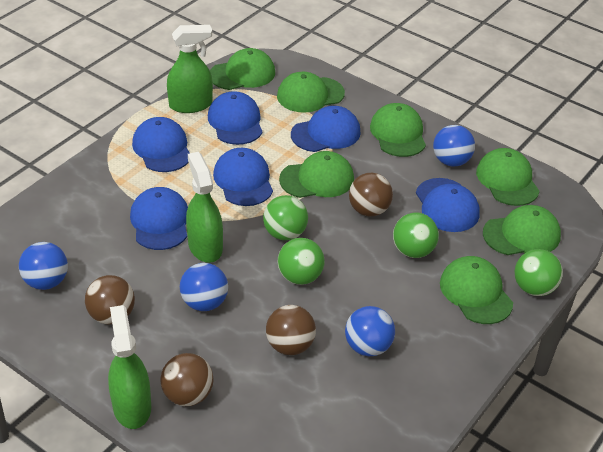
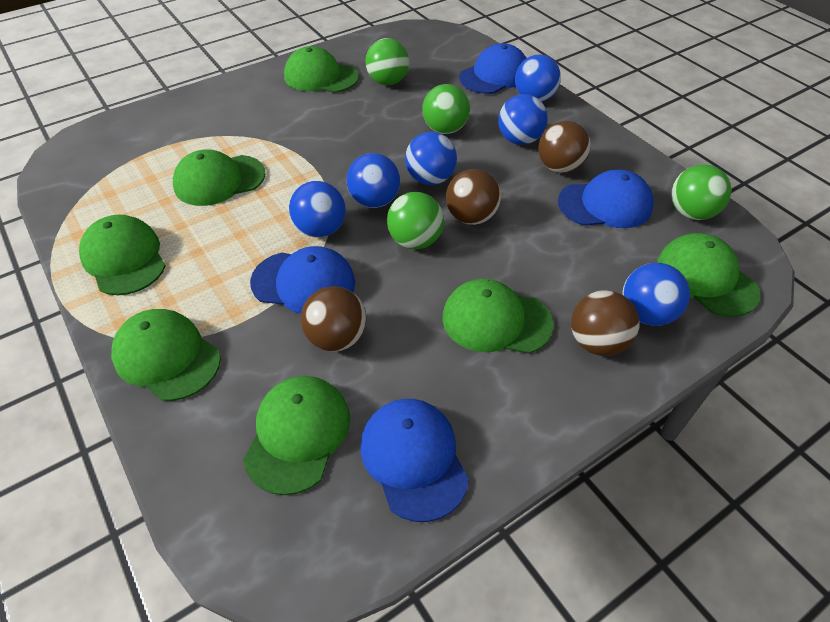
blue ball: 4 -> 6
blue cap: 6 -> 4
green spray bottle: 3 -> 0

